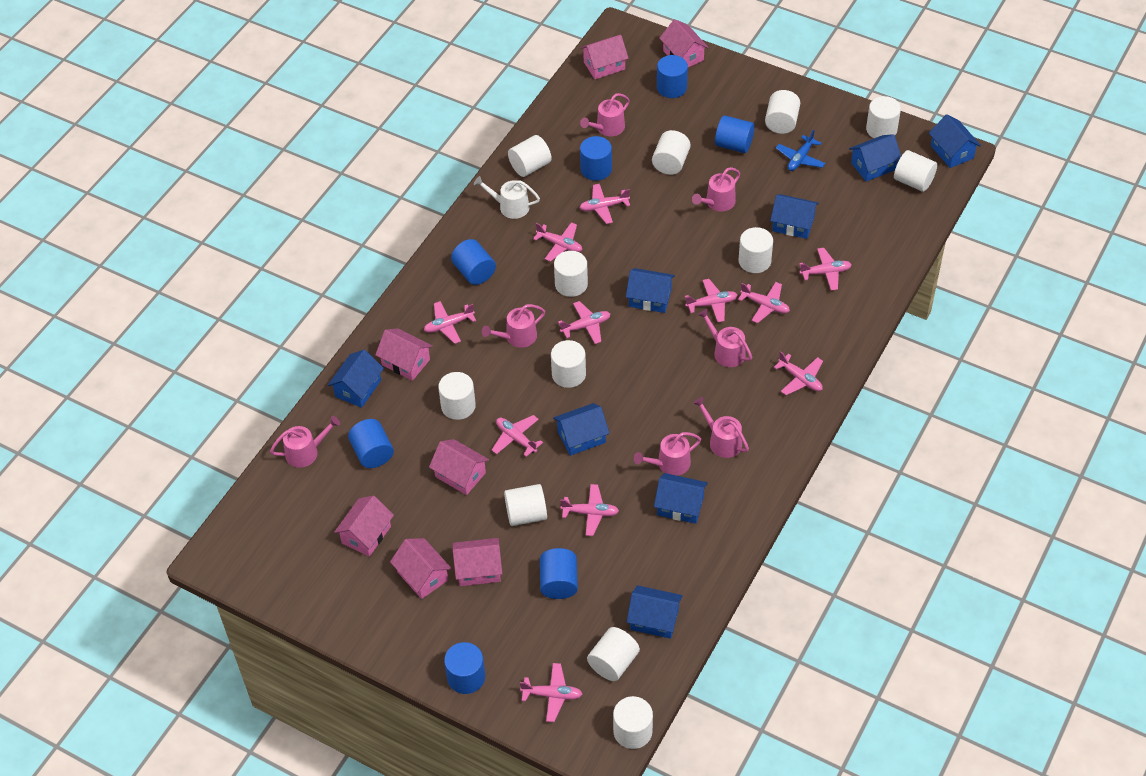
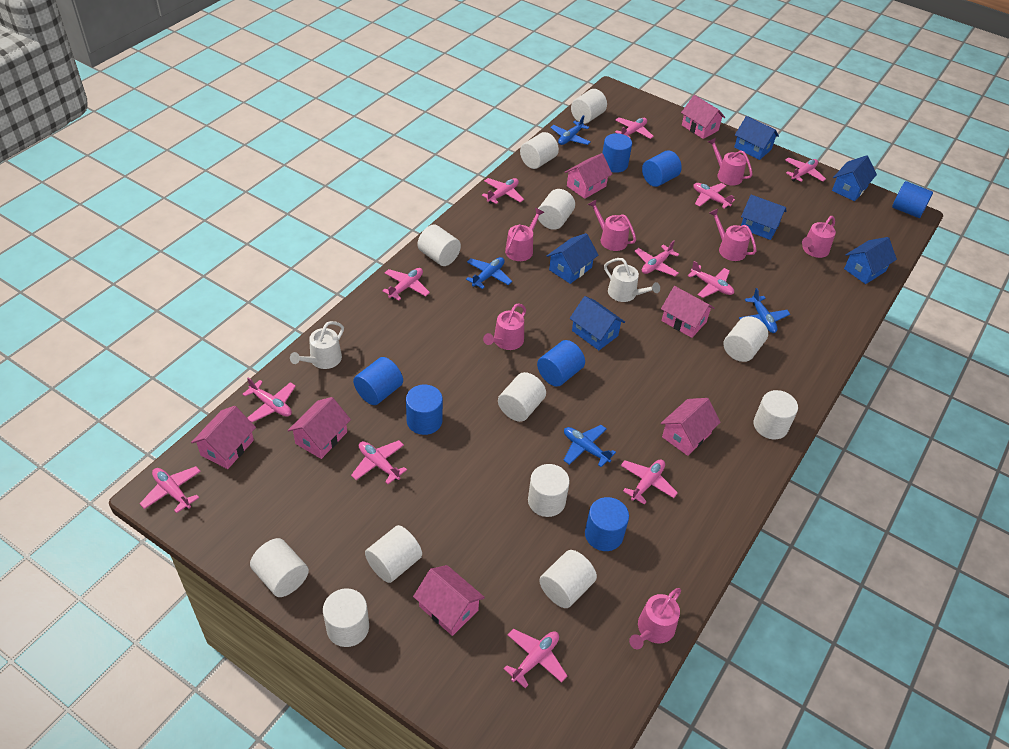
blue house: 8 -> 6
blue plane: 1 -> 4
pink plane: 11 -> 12
white watering can: 1 -> 2

